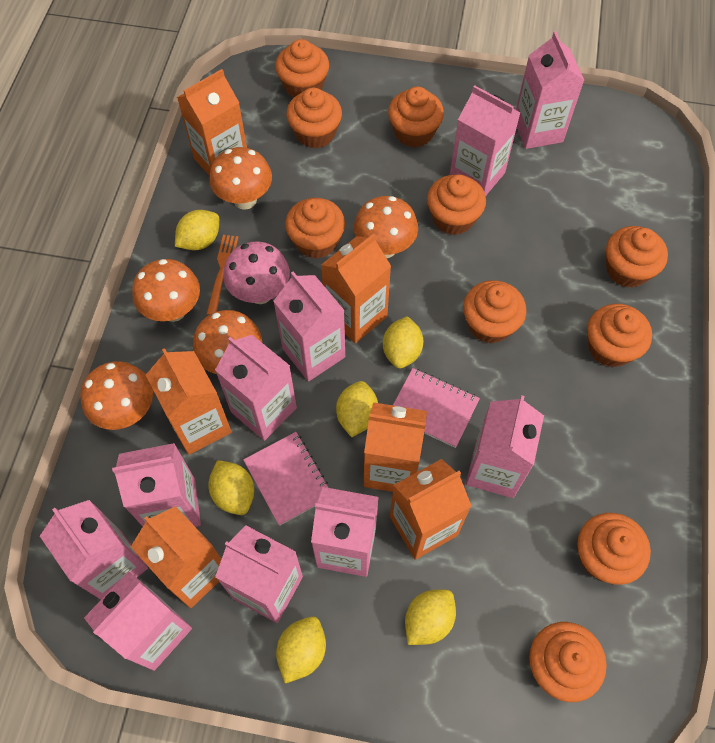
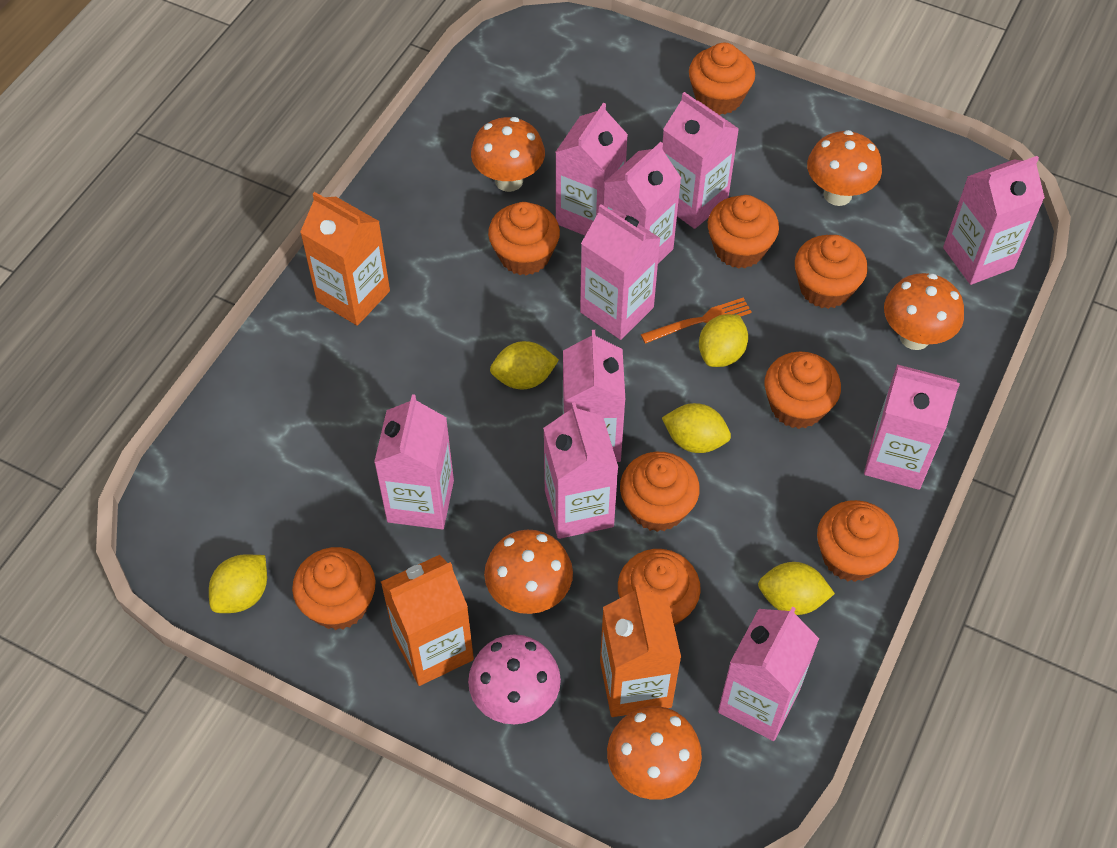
orange carton: 6 -> 3
orange cupcake: 10 -> 9
pink notebook: 2 -> 0
yellow lemon: 6 -> 5

